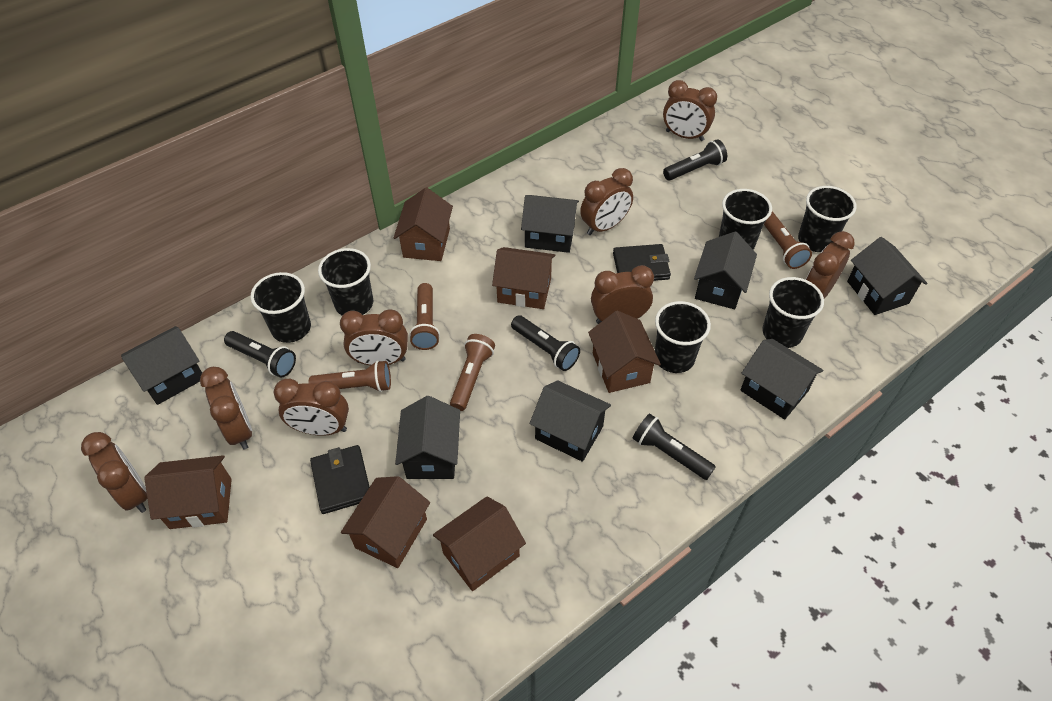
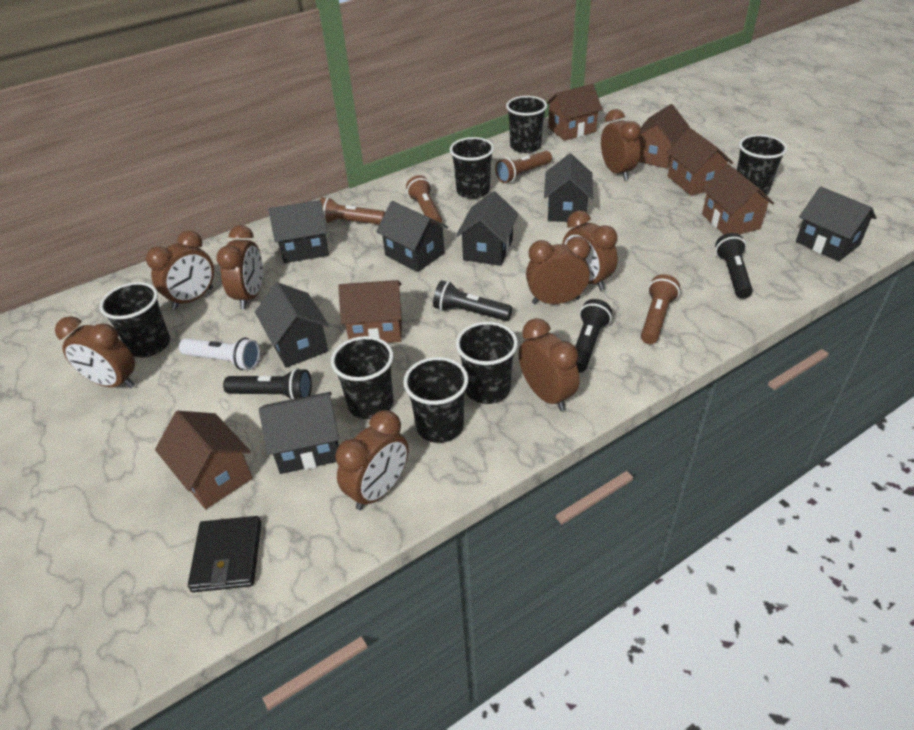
black cup: 6 -> 7
black wallet: 2 -> 1
white flashlight: 0 -> 1

